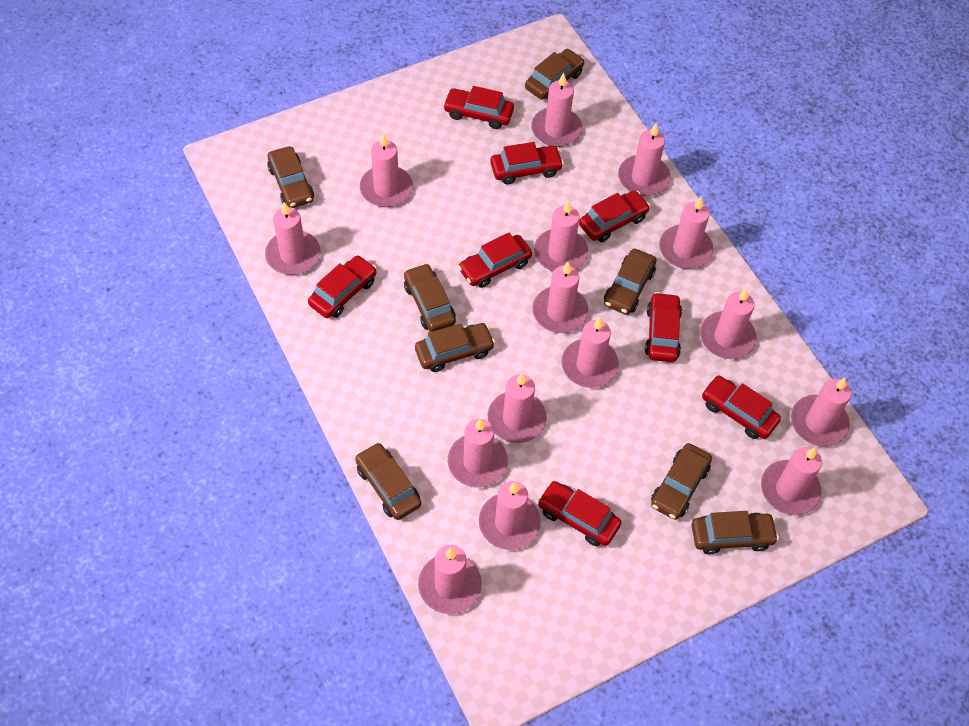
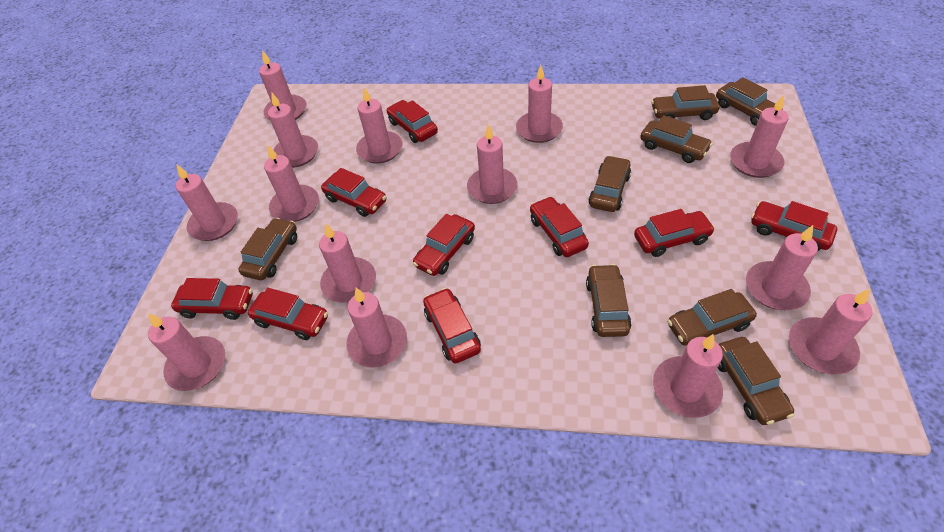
pink candle: 15 -> 14
red car: 8 -> 9

